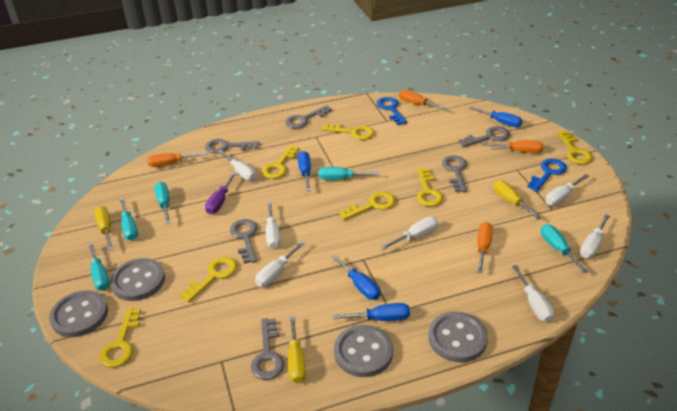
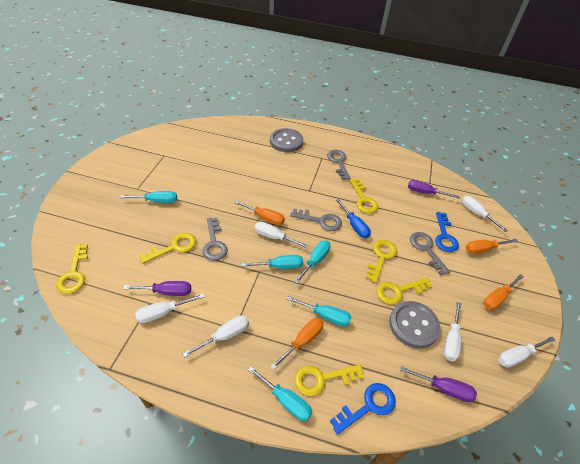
blue screwdriver: 4 -> 1
grey button: 4 -> 2
grey key: 6 -> 4
purple screwdriver: 1 -> 3
white screwdriver: 7 -> 6
yellow key: 7 -> 6
yellow screwdriver: 3 -> 0

